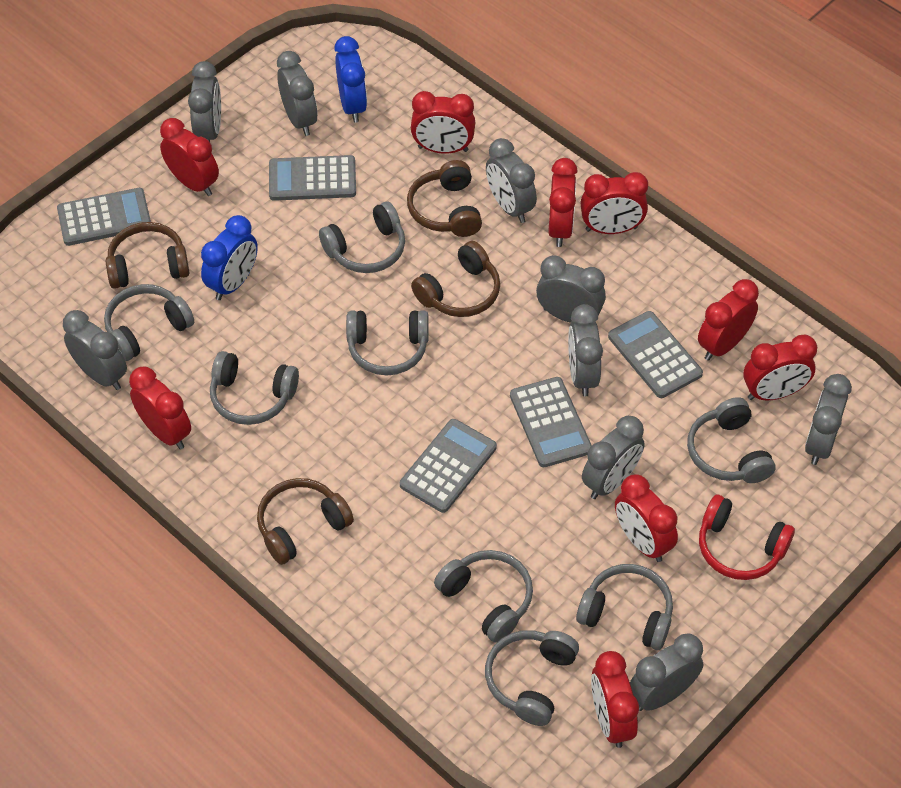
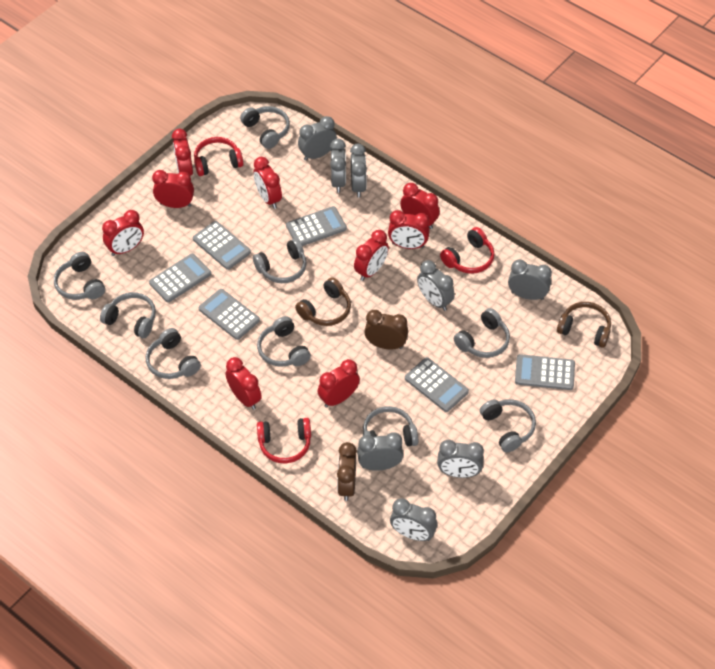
blue clock: 2 -> 0
brown clock: 0 -> 2
brown headphones: 4 -> 2
grey calculator: 5 -> 6
grey clock: 9 -> 8
grey headphones: 8 -> 9
red headphones: 1 -> 3

